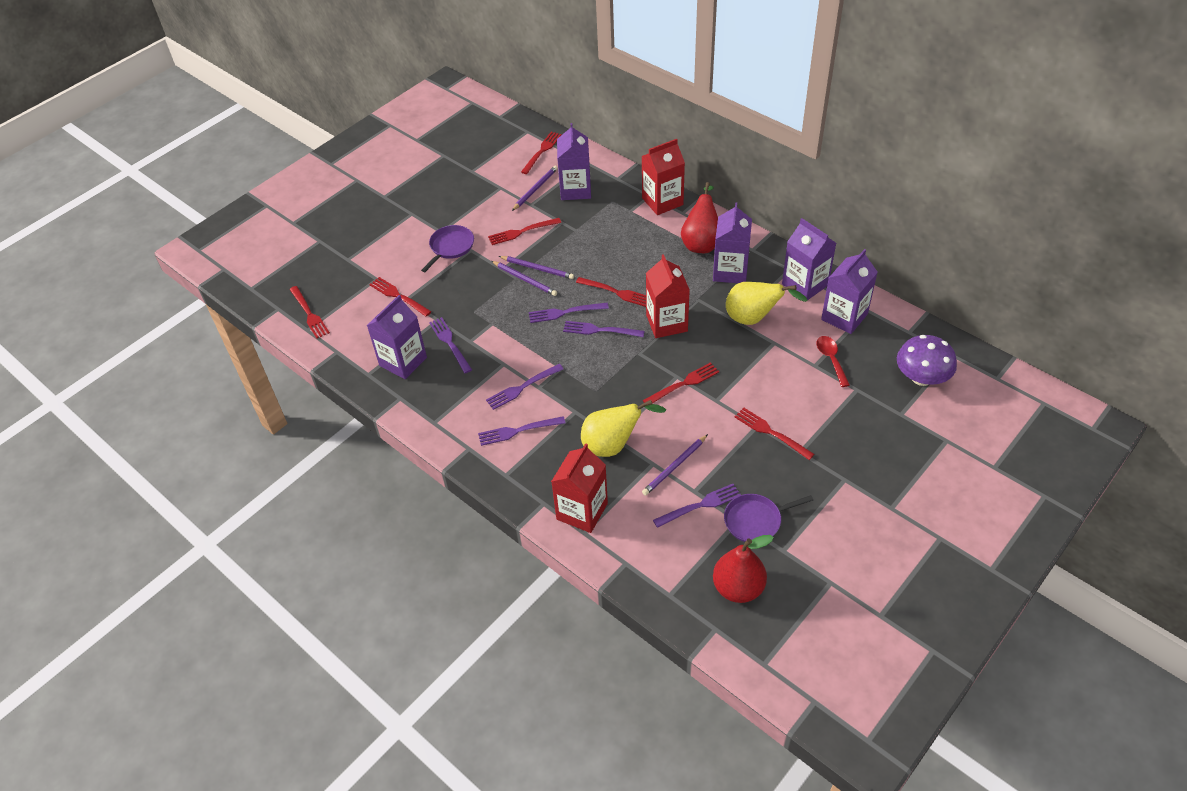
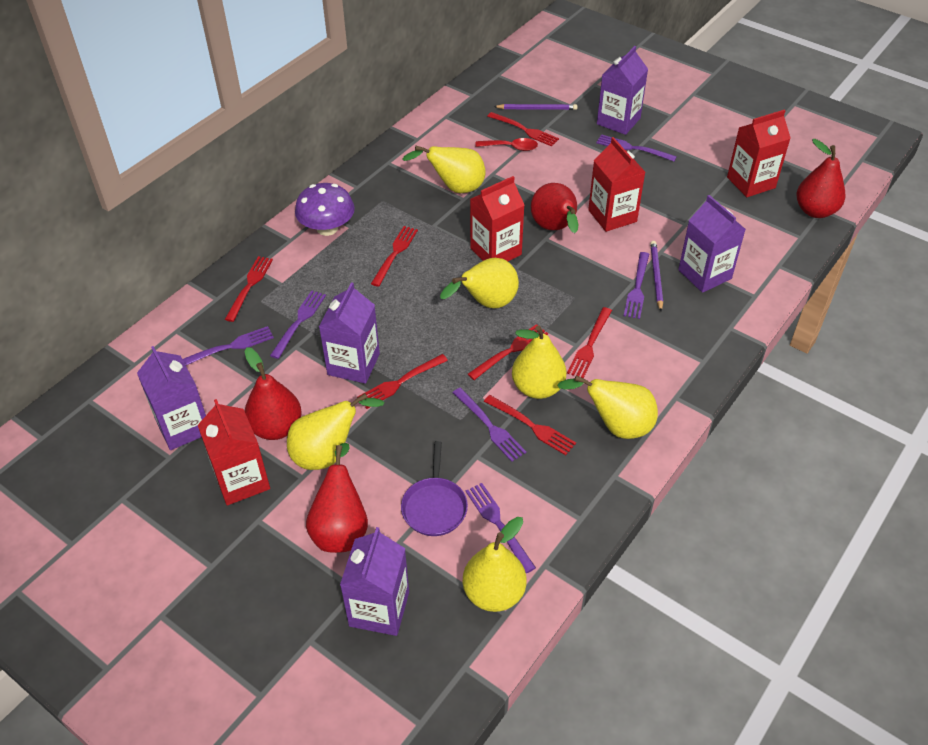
purple pan: 2 -> 1
purple pencil: 4 -> 2
red carton: 3 -> 4
red pear: 2 -> 4
yellow pear: 2 -> 6

